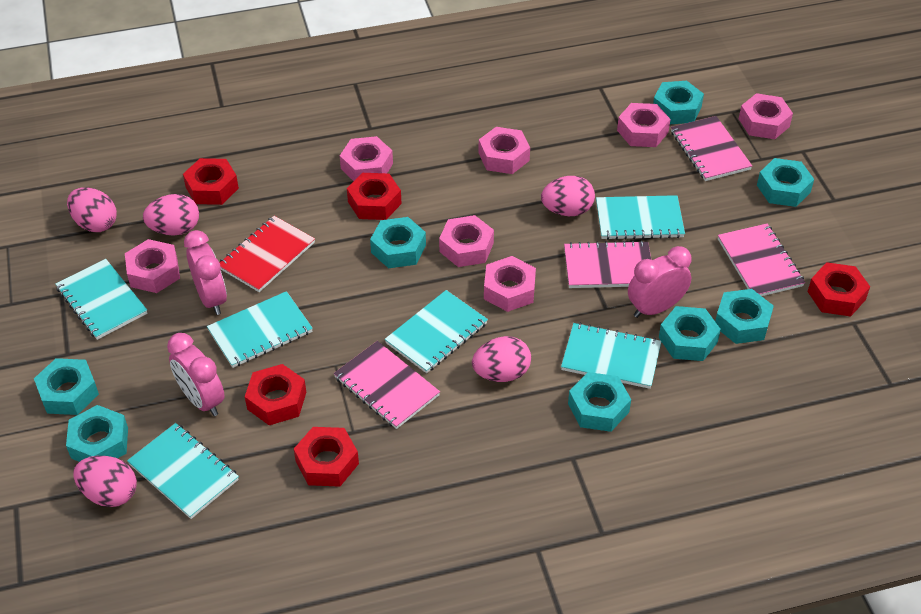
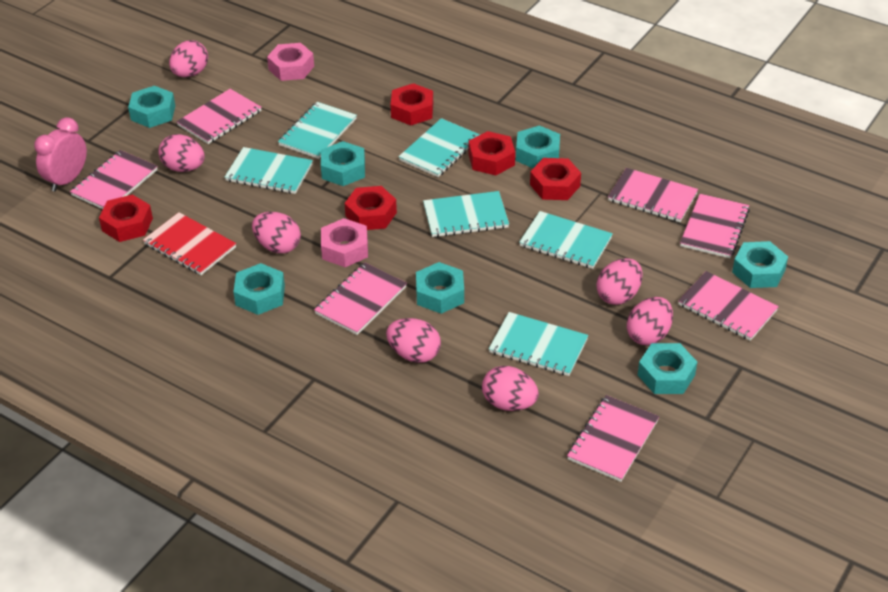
pink clock: 3 -> 1
pink egg: 5 -> 7
pink notebook: 4 -> 7
pink nut: 7 -> 2
turquoise nut: 8 -> 7

